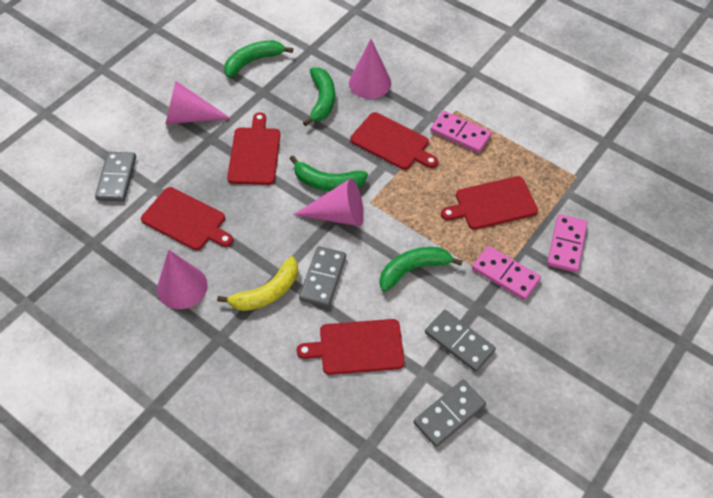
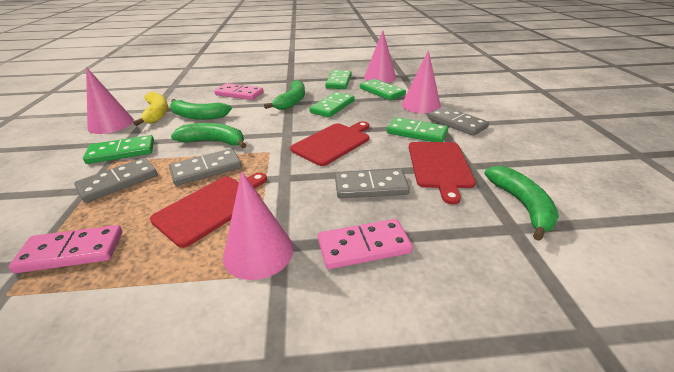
green domino: 0 -> 5
red cutting board: 5 -> 3

